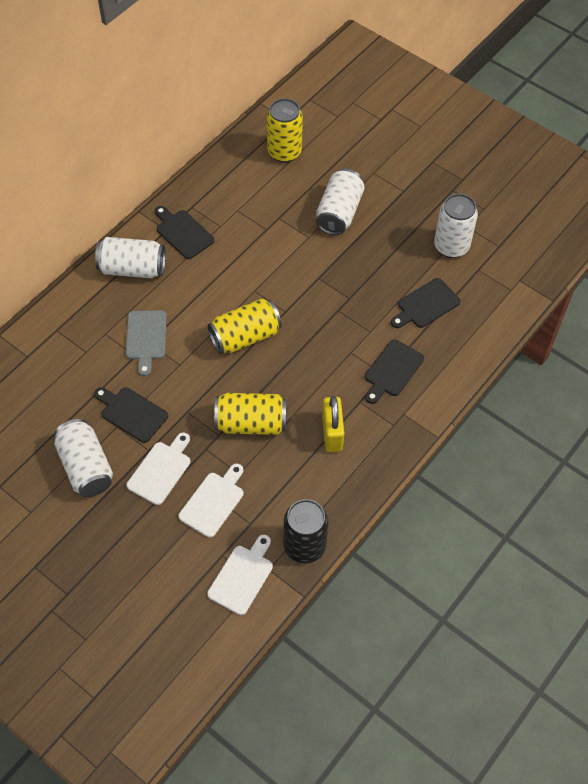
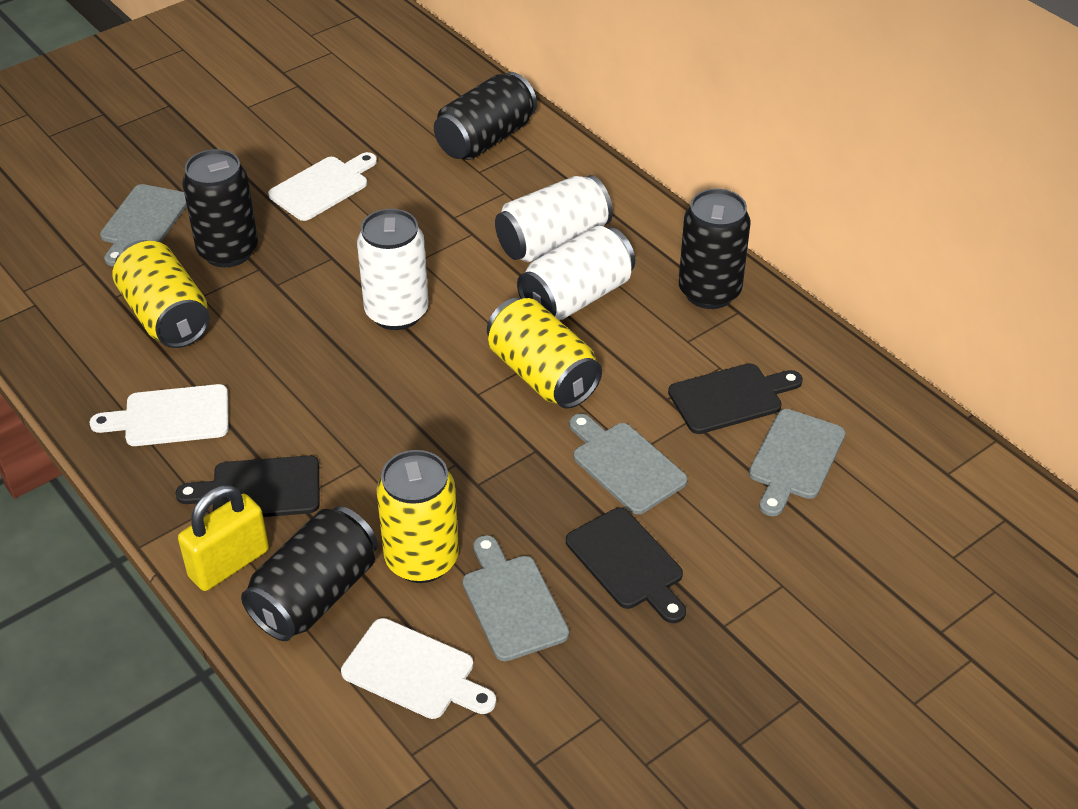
black can: 1 -> 4
black cutting board: 4 -> 3
grey cutting board: 1 -> 4
white can: 4 -> 3

